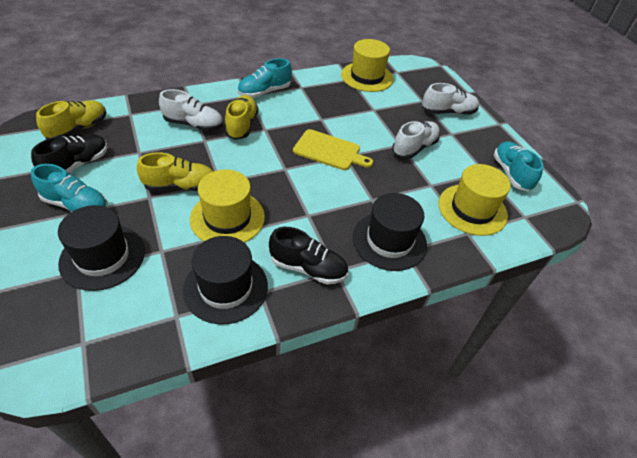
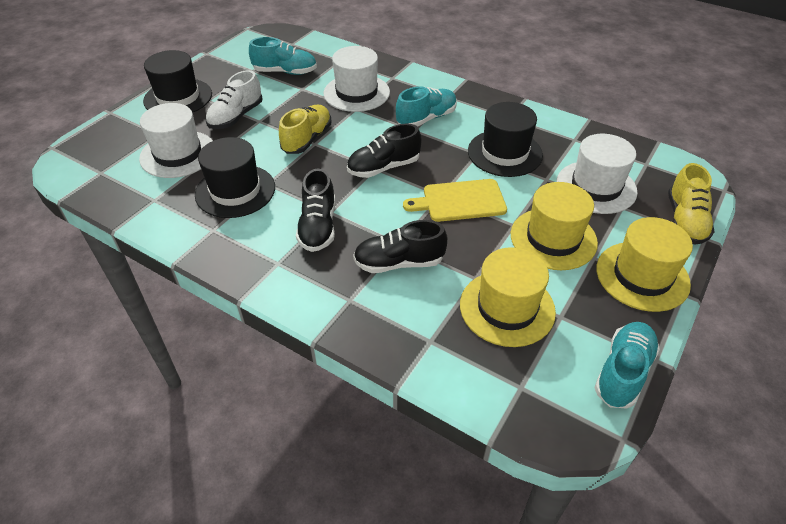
black shoe: 2 -> 3
white hat: 0 -> 3
white shoe: 3 -> 1
yellow shoe: 3 -> 2

